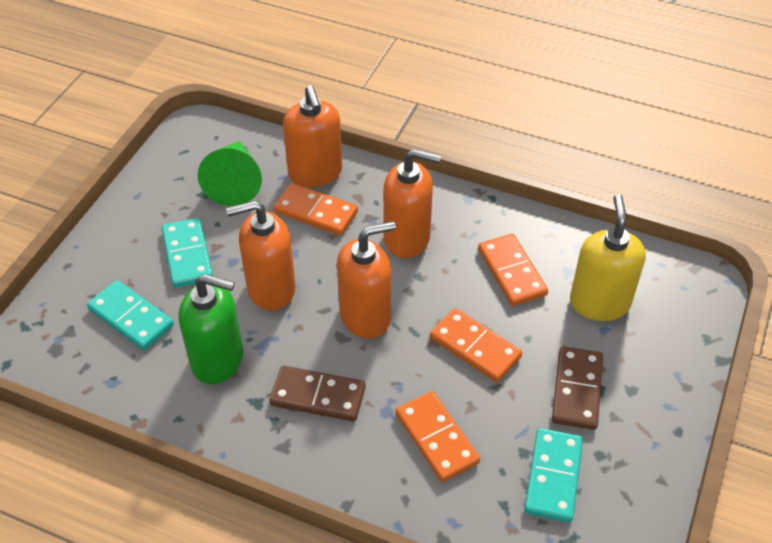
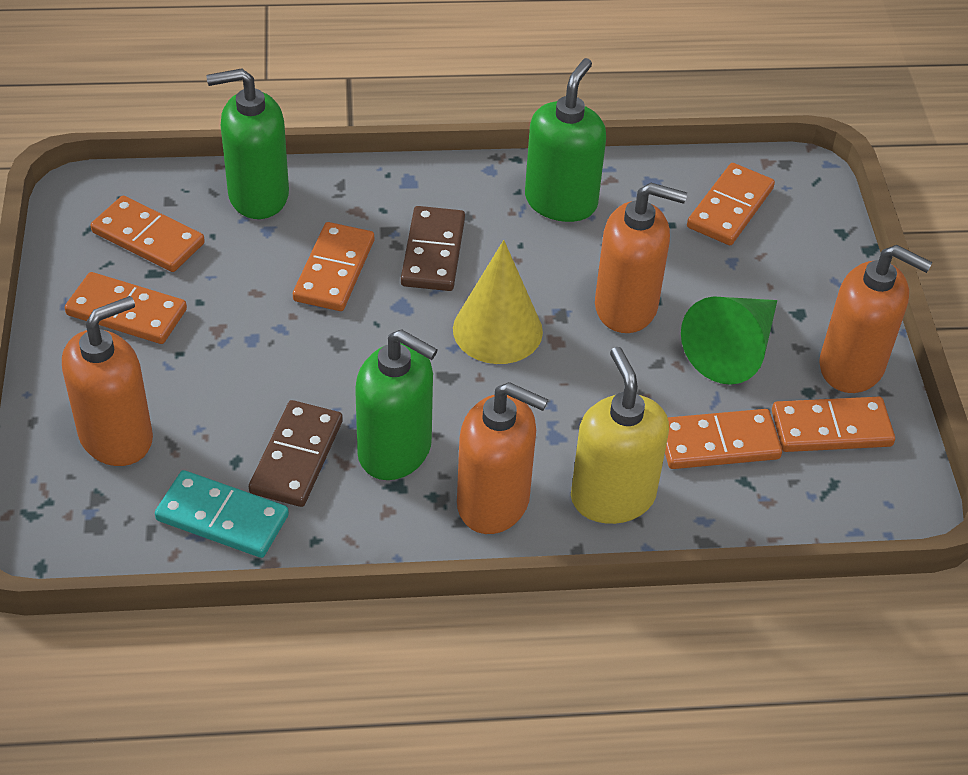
green soap dispenser: 1 -> 3
orange domino: 4 -> 6
turquoise domino: 3 -> 1
yellow cone: 0 -> 1

